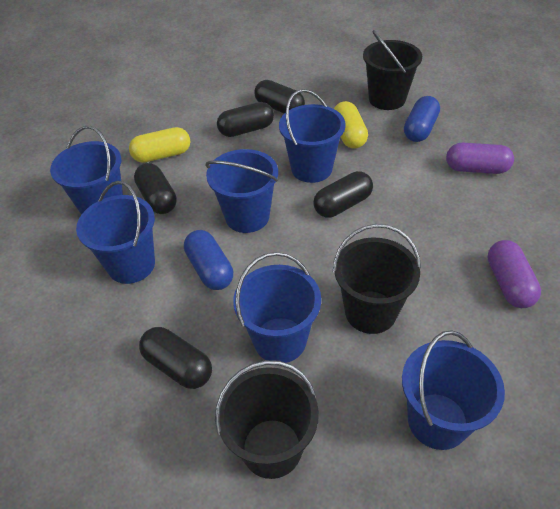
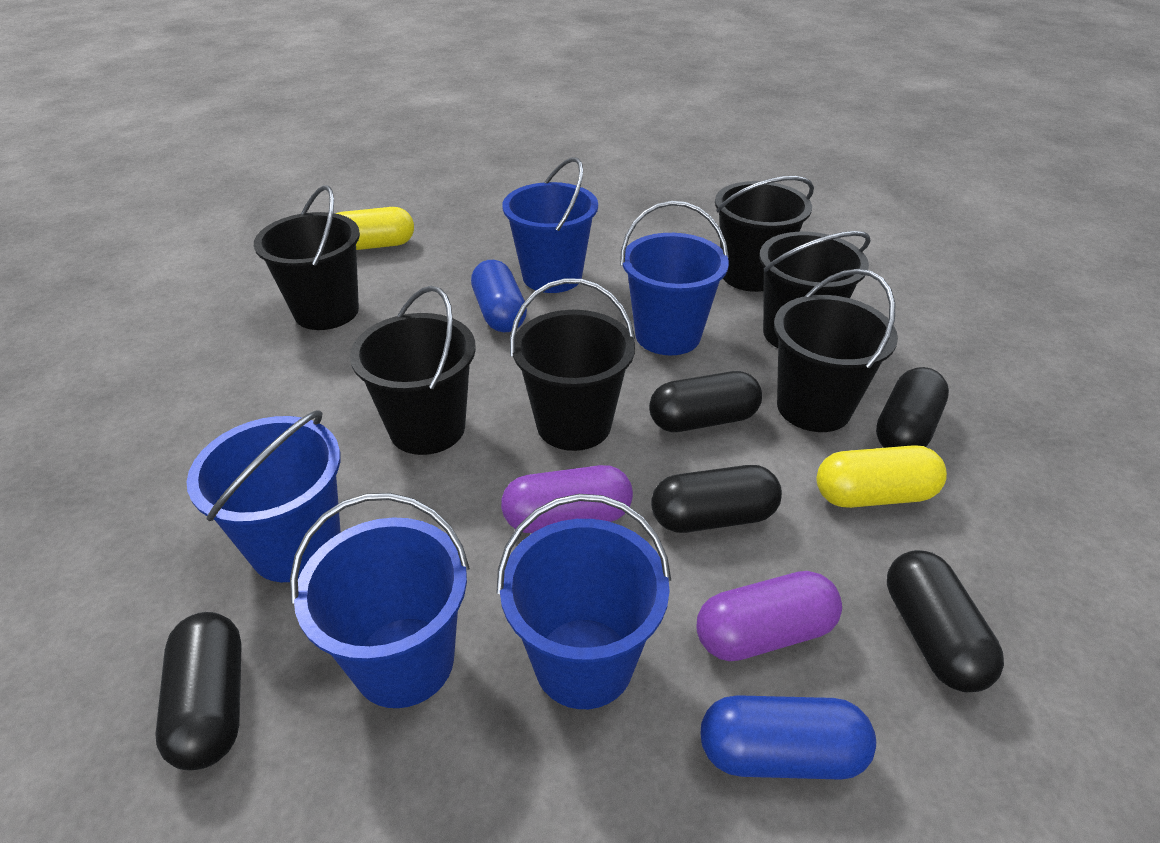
black bucket: 3 -> 6
blue bucket: 6 -> 5

